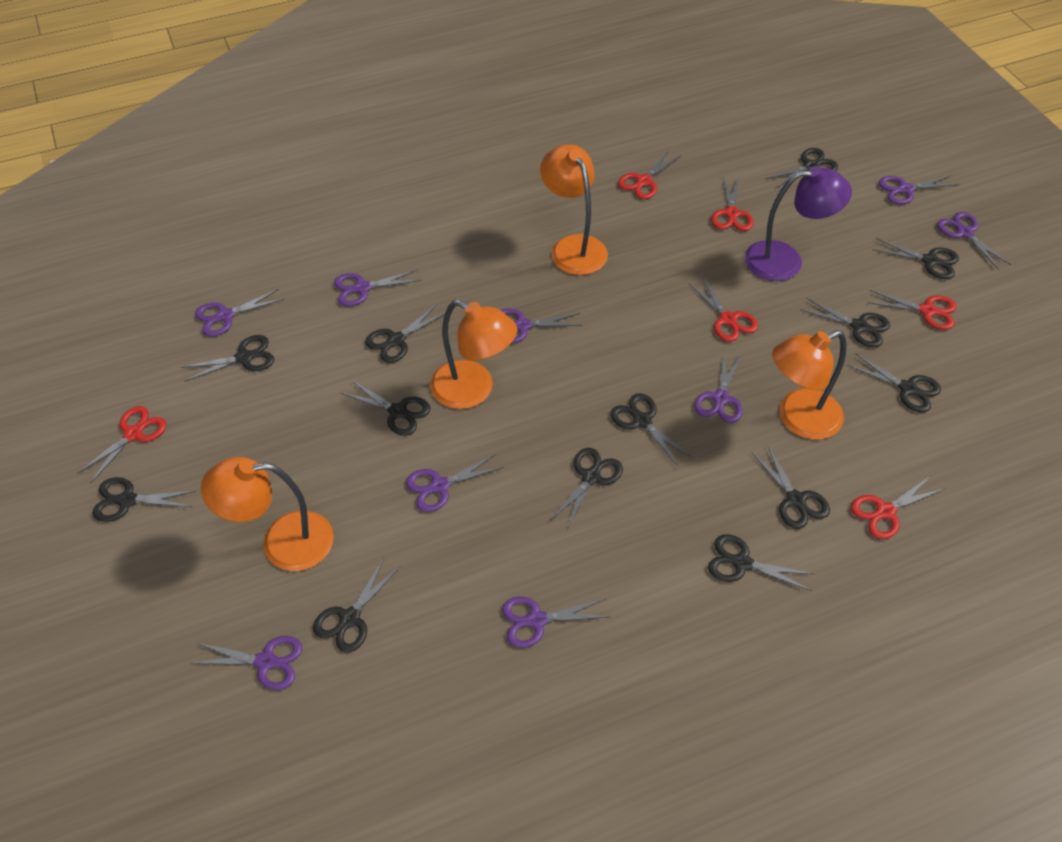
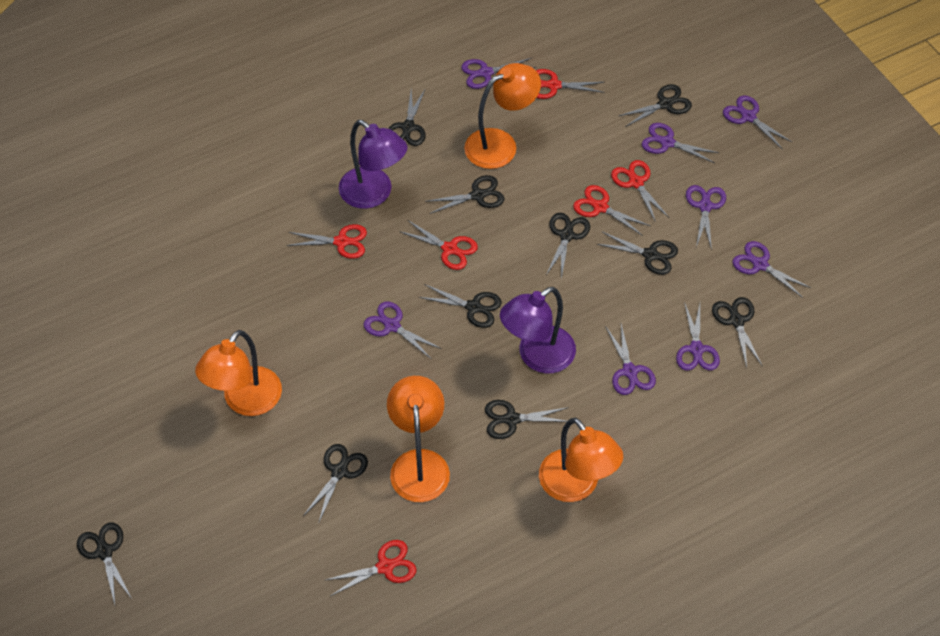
black scissors: 13 -> 10
purple lamp: 1 -> 2
purple scissors: 9 -> 8

